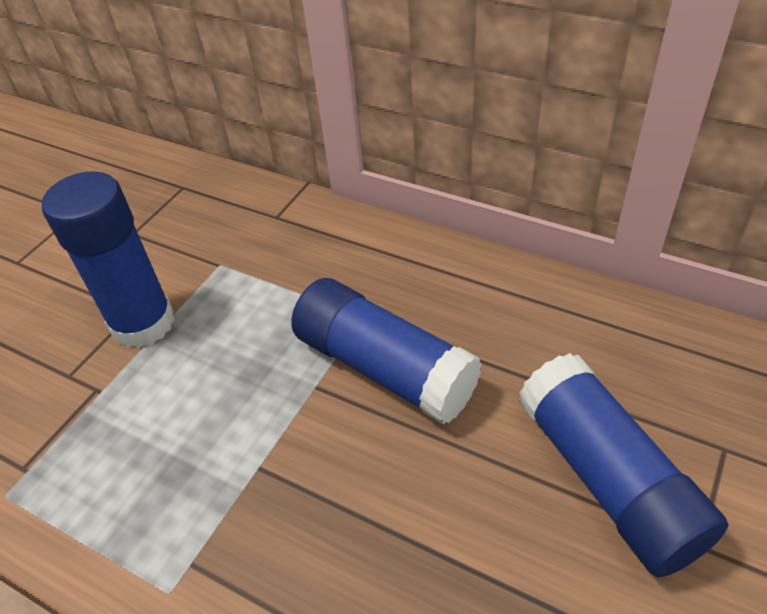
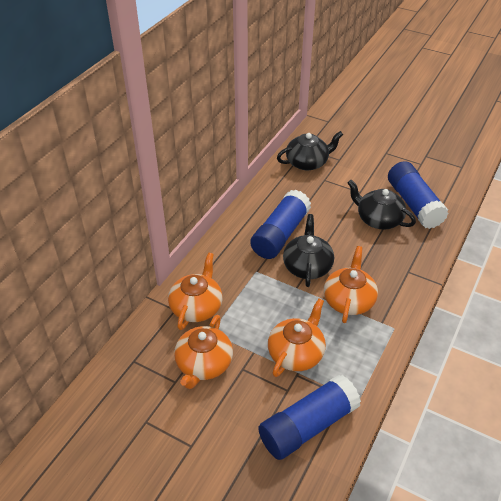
black teapot: 0 -> 3
orange teapot: 0 -> 4

